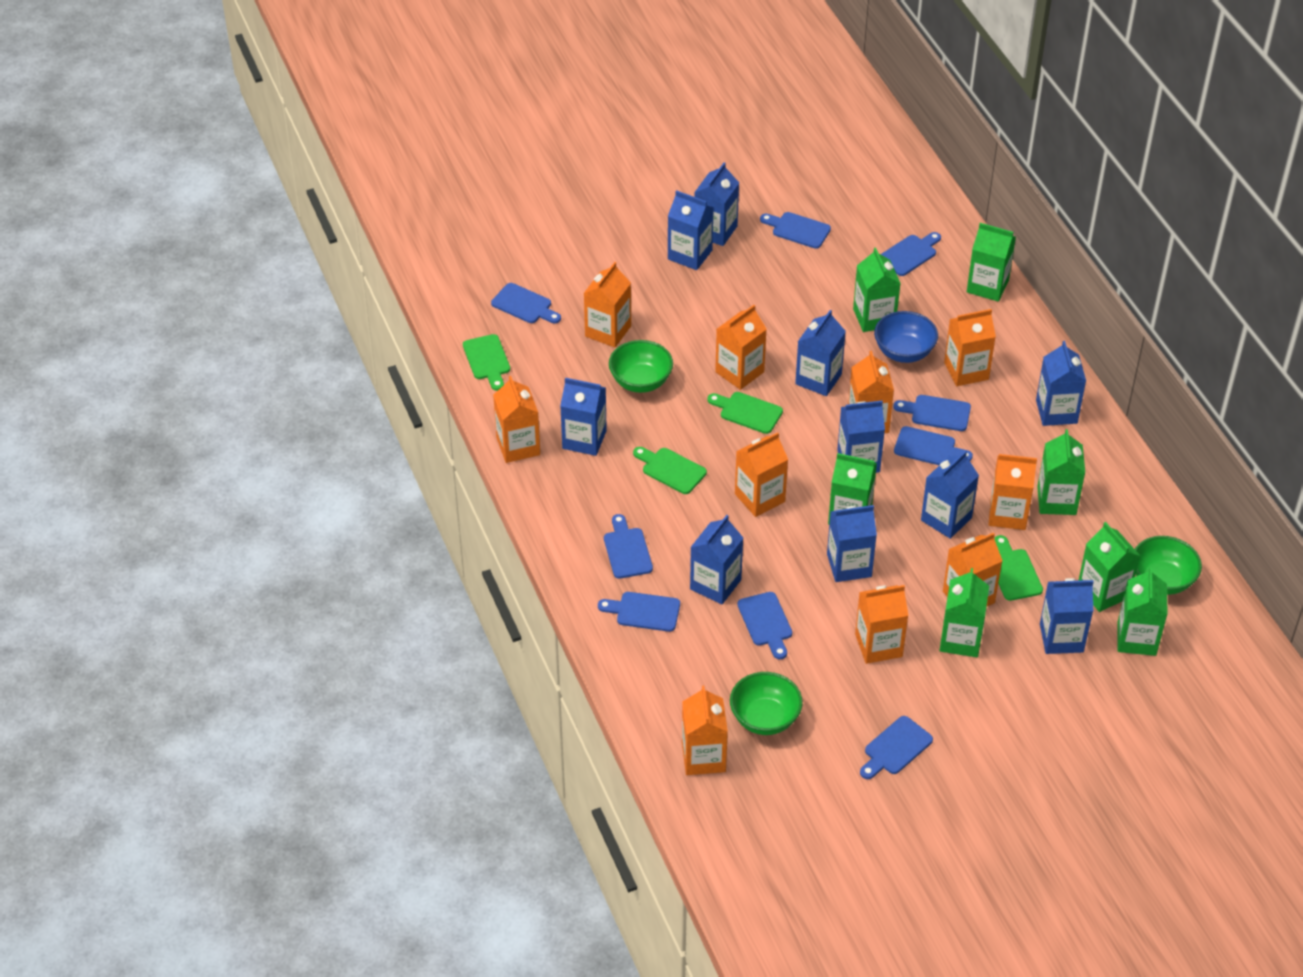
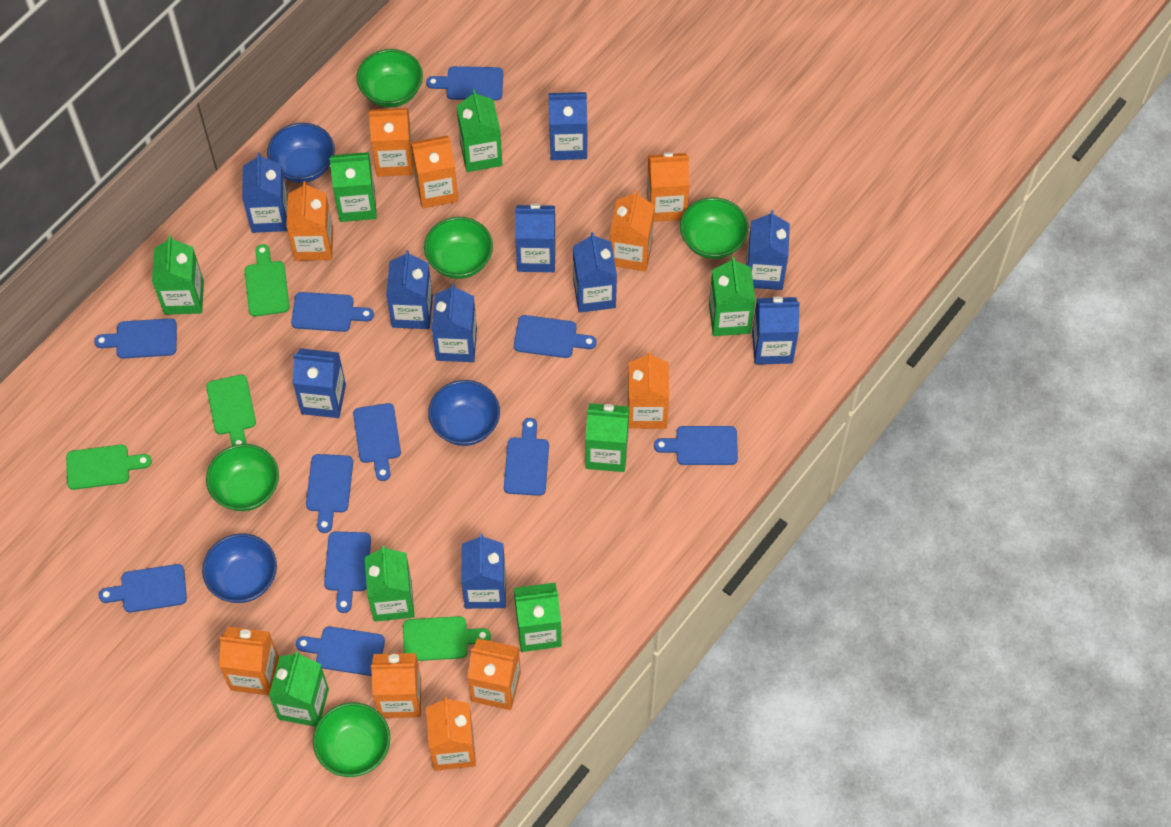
blue bowl: 1 -> 3
blue cutting board: 9 -> 11
green bowl: 3 -> 5
green carton: 7 -> 8

